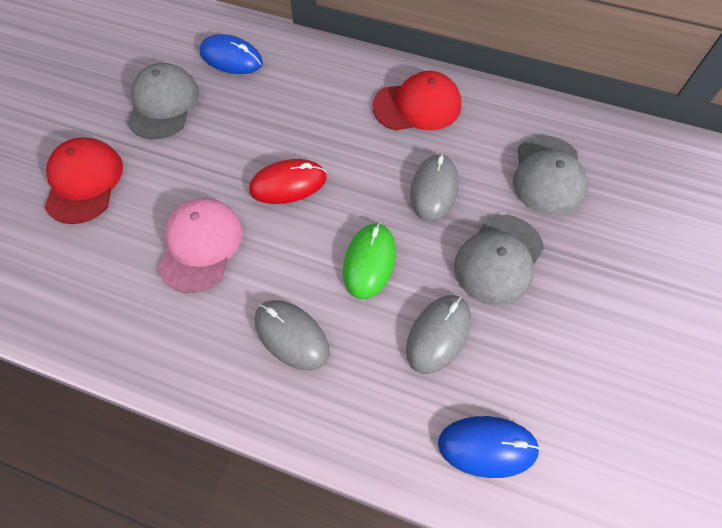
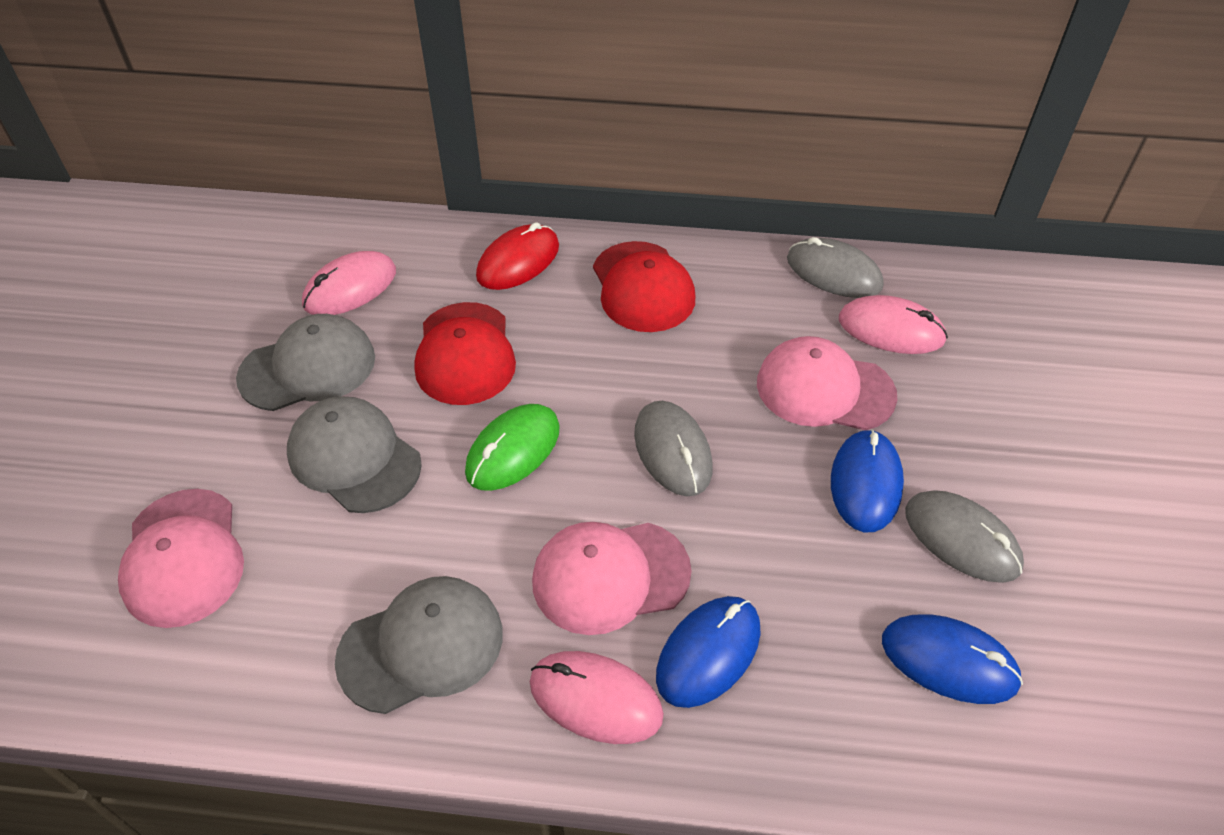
blue mouse: 2 -> 3
pink cap: 1 -> 3
pink mouse: 0 -> 3

